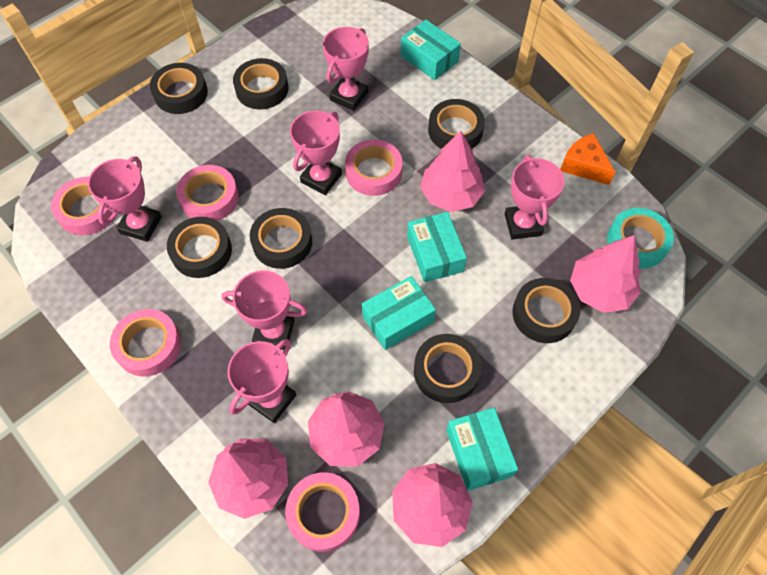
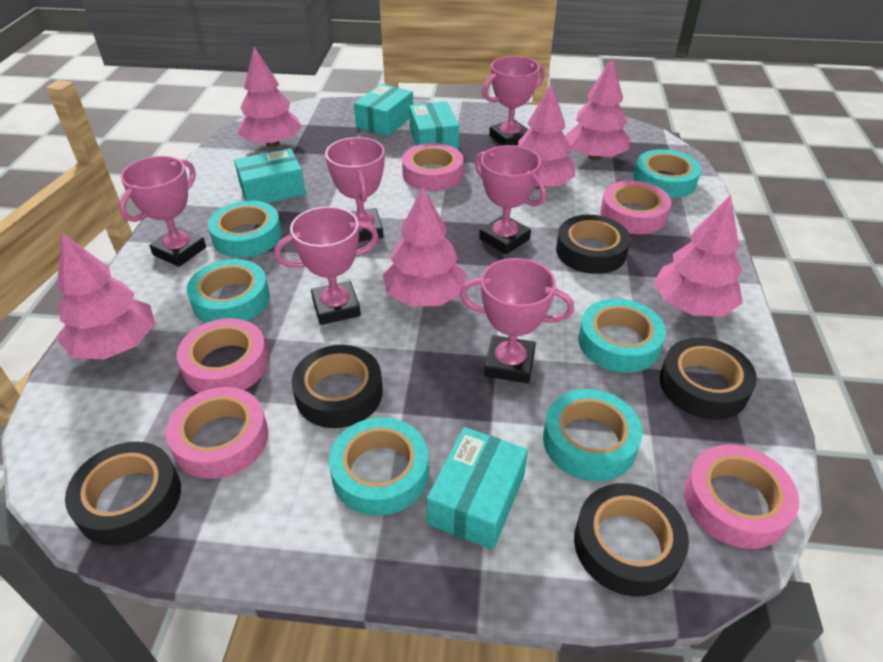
black tape: 7 -> 5
orange cheese: 1 -> 0
pink tree: 5 -> 6
turquoise tape: 1 -> 6

